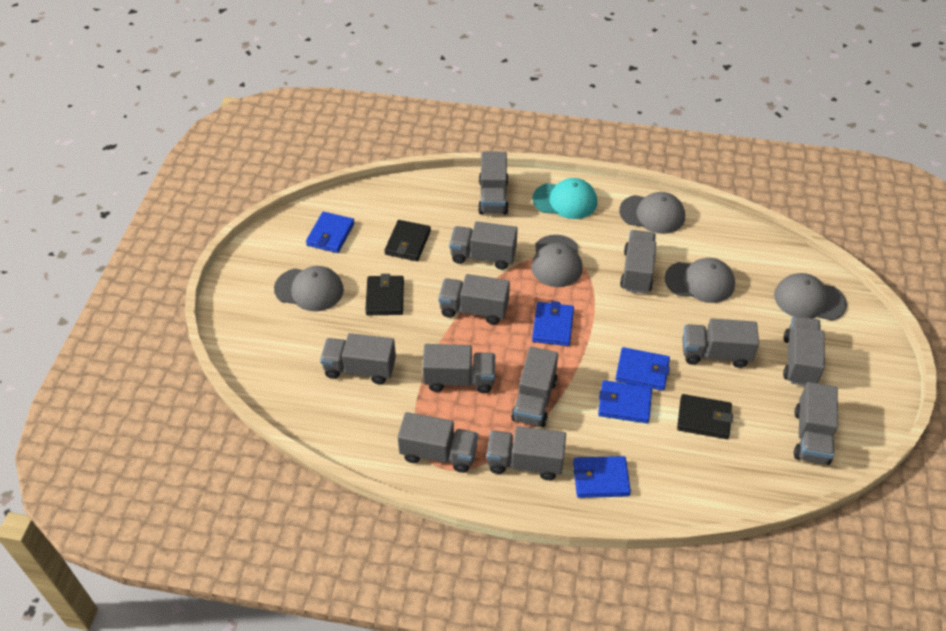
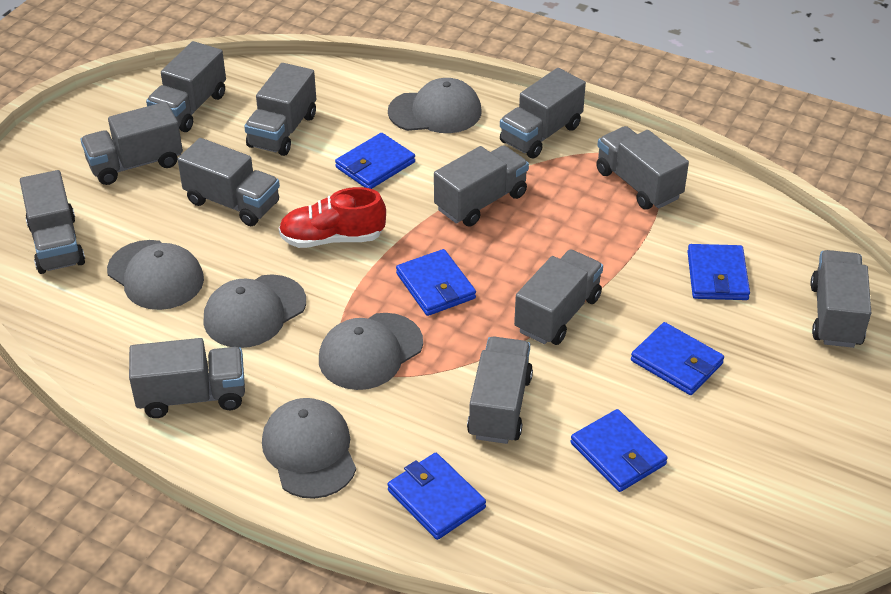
black wallet: 3 -> 0
blue wallet: 5 -> 6
red shoe: 0 -> 1
turquoise cap: 1 -> 0

